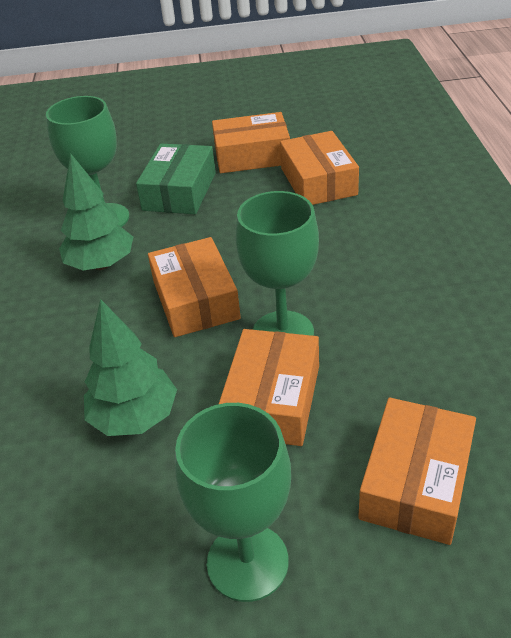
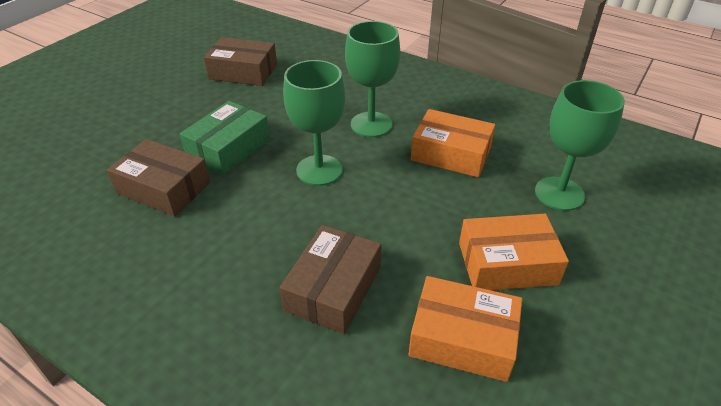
brown box: 0 -> 3
green tree: 2 -> 0
orange box: 5 -> 3

